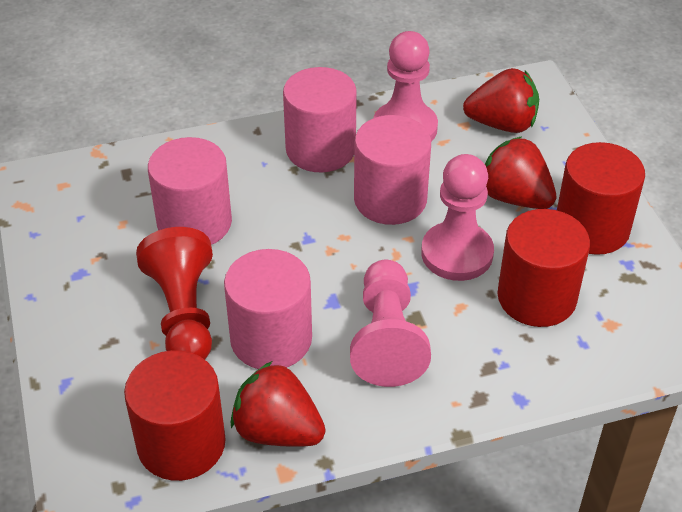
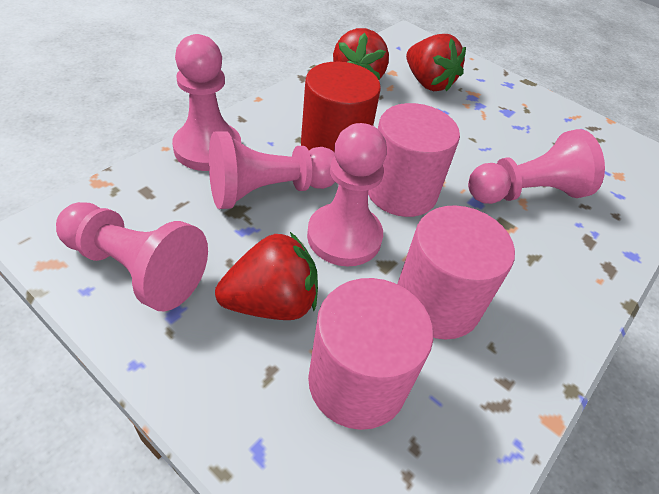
pink cylinder: 4 -> 3
pink pawn: 3 -> 5
red cylinder: 3 -> 1
red pawn: 1 -> 0

